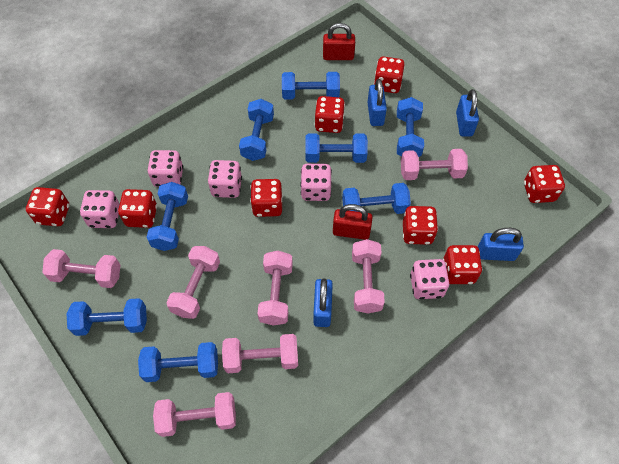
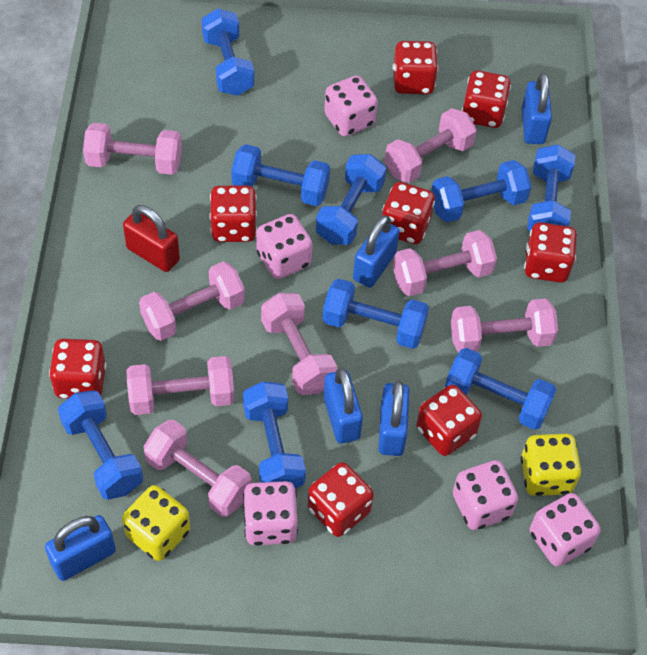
blue dumbbell: 8 -> 9
blue padlock: 4 -> 5
pink dumbbell: 7 -> 8
red padlock: 2 -> 1
yellow dice: 0 -> 2

